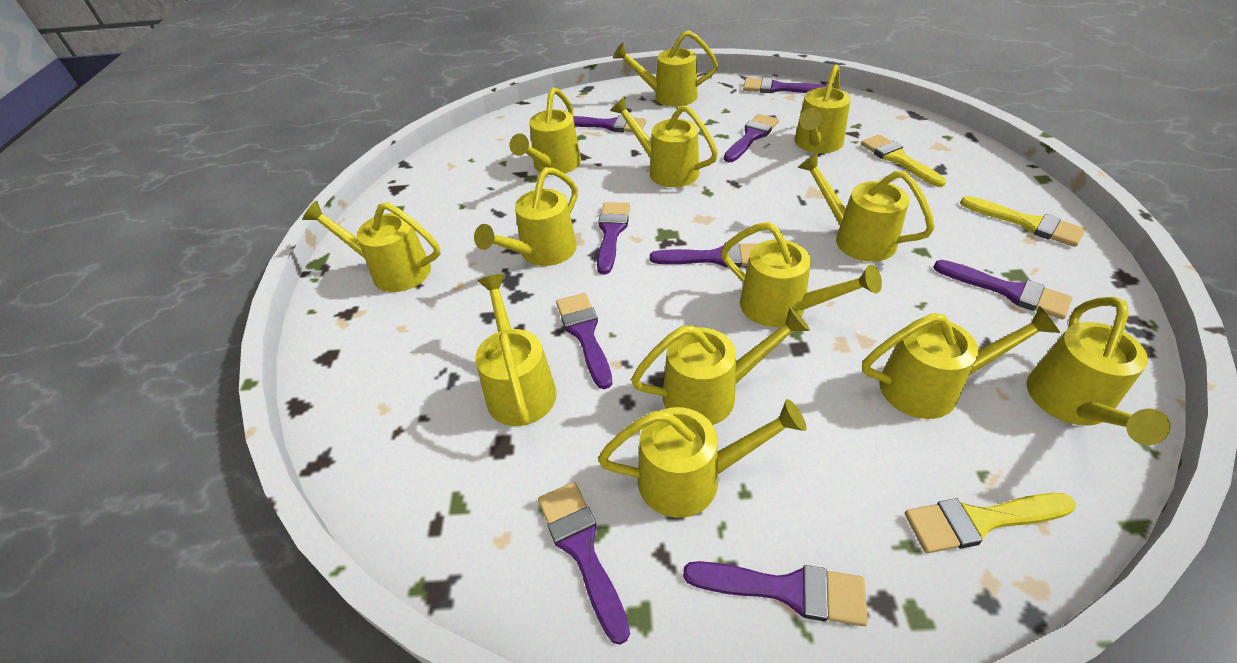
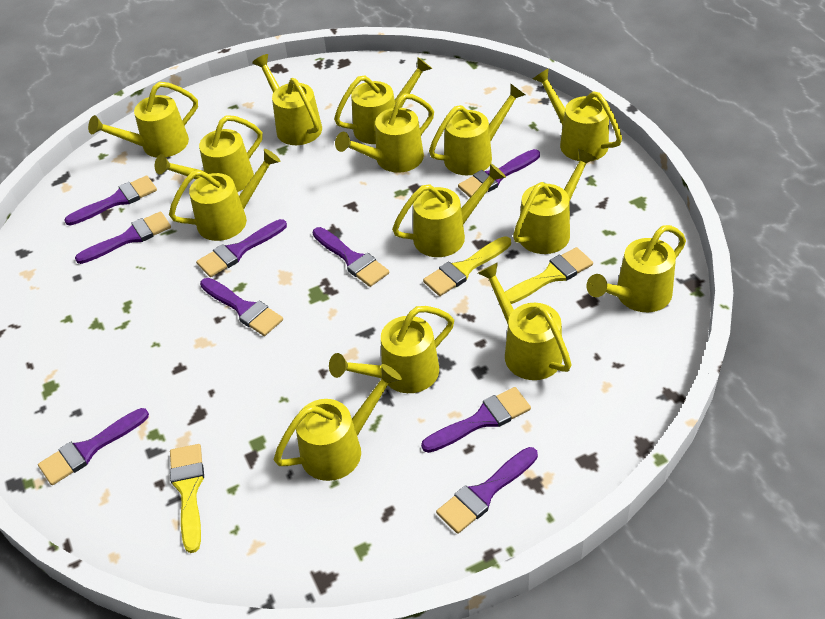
yellow watering can: 13 -> 14

